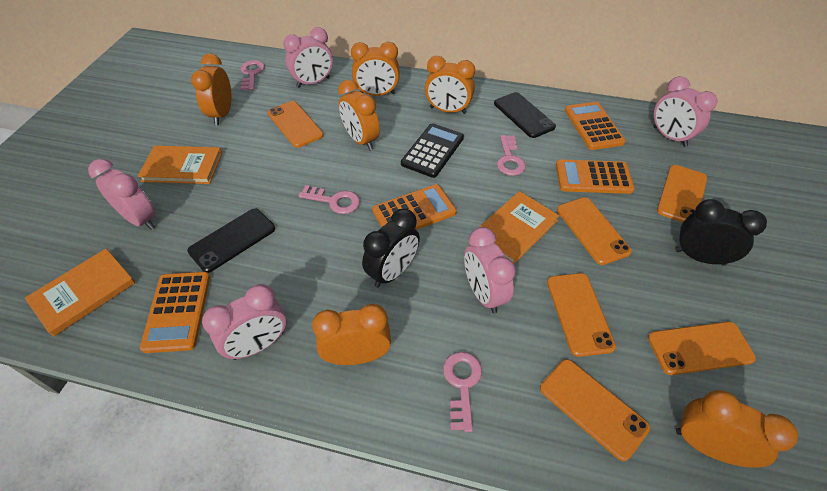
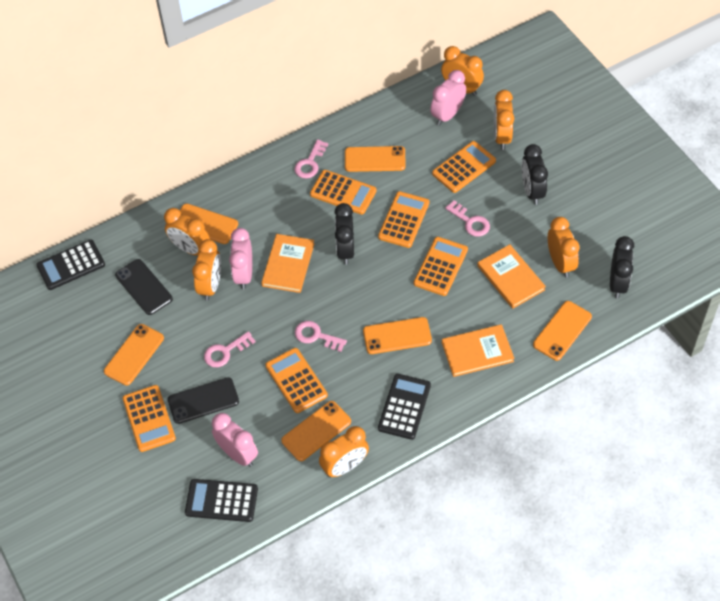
black calculator: 1 -> 3
black clock: 2 -> 3
orange calculator: 4 -> 6
pink clock: 5 -> 3

